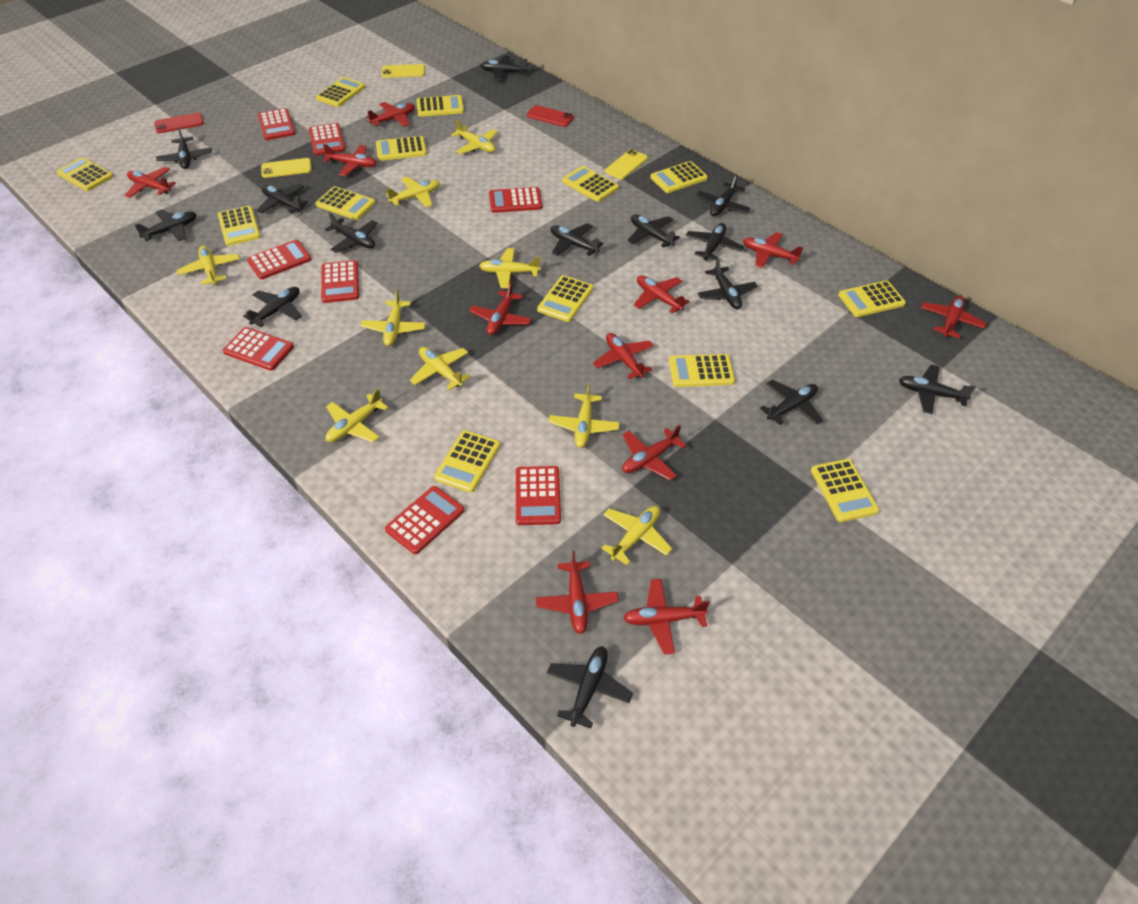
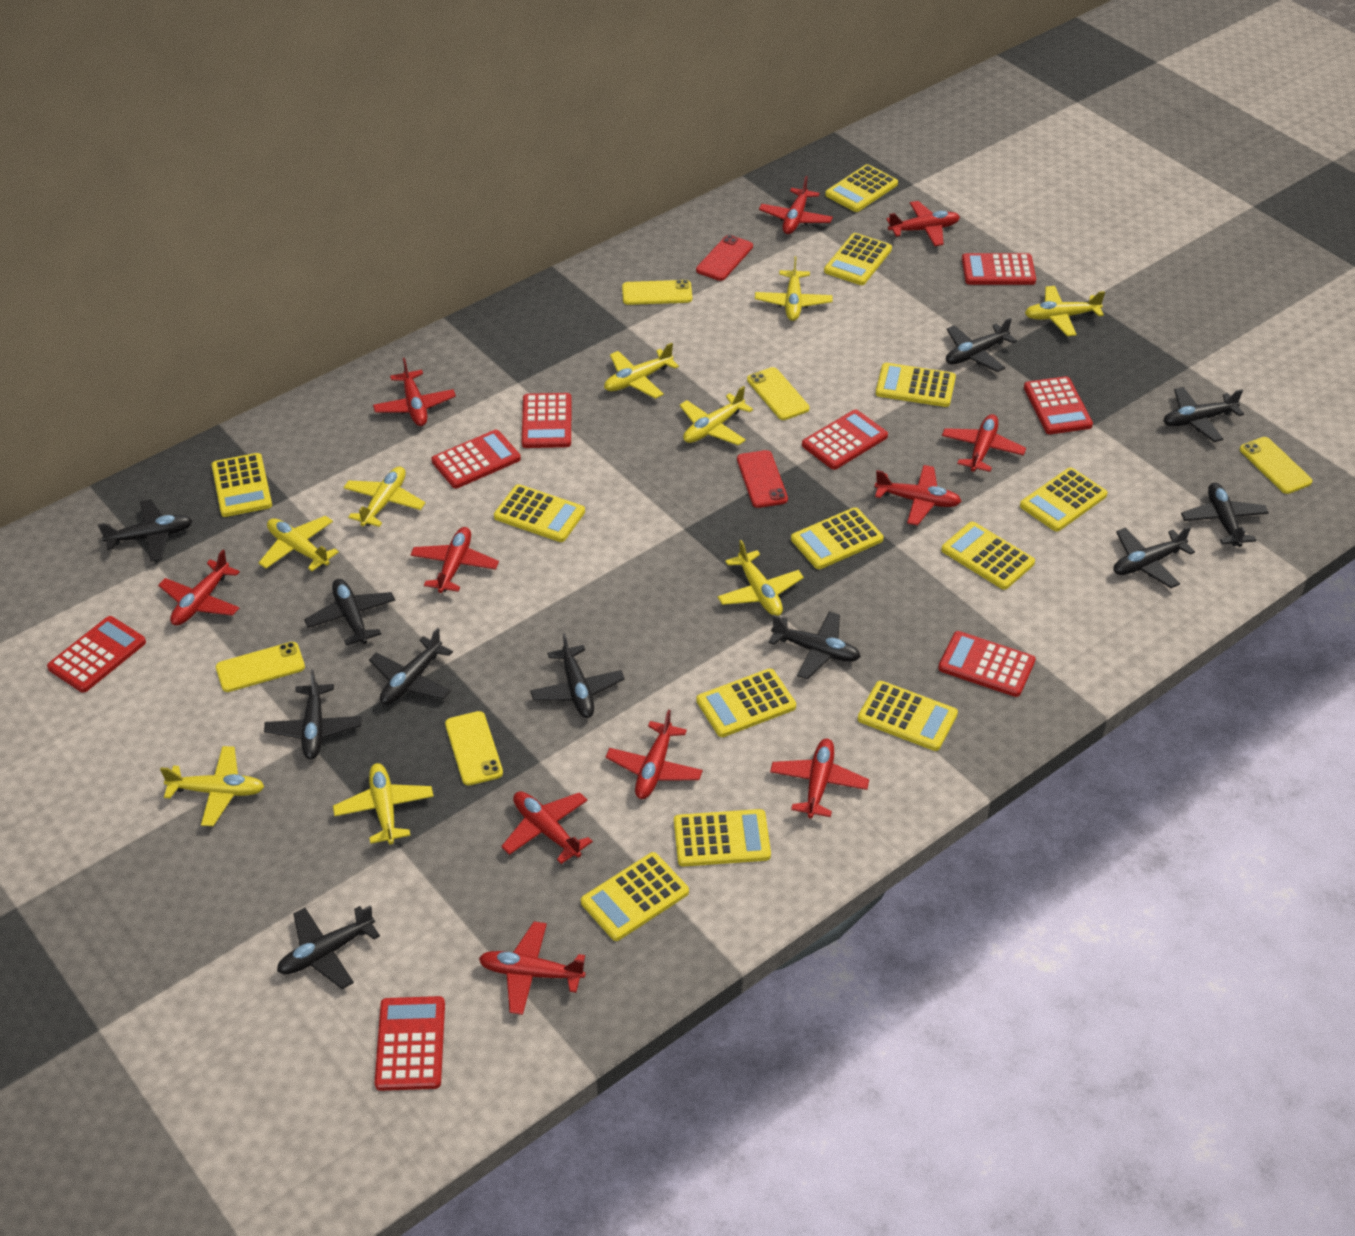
black plane: 14 -> 11
yellow calculator: 13 -> 12
yellow phone: 3 -> 5

